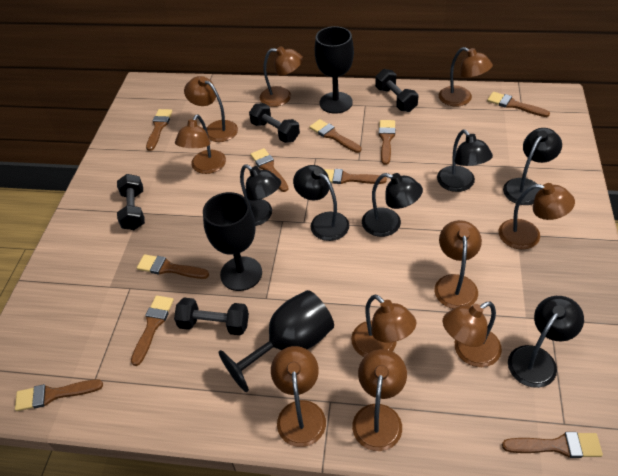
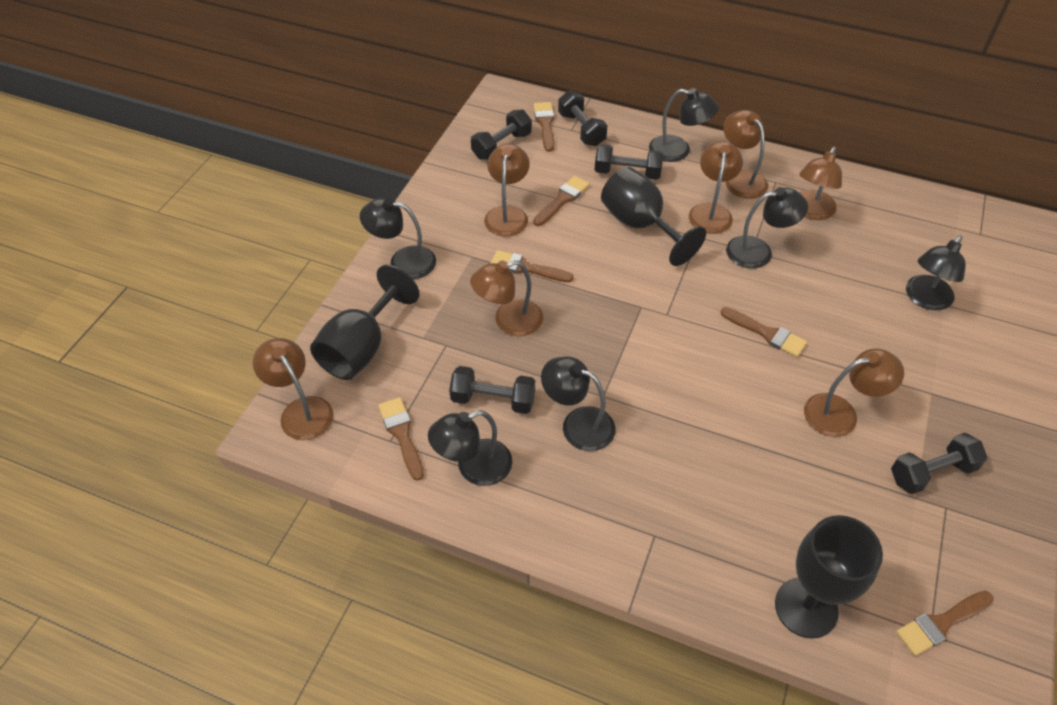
black dumbbell: 4 -> 5
brown brush: 10 -> 6
brown lamp: 10 -> 7

